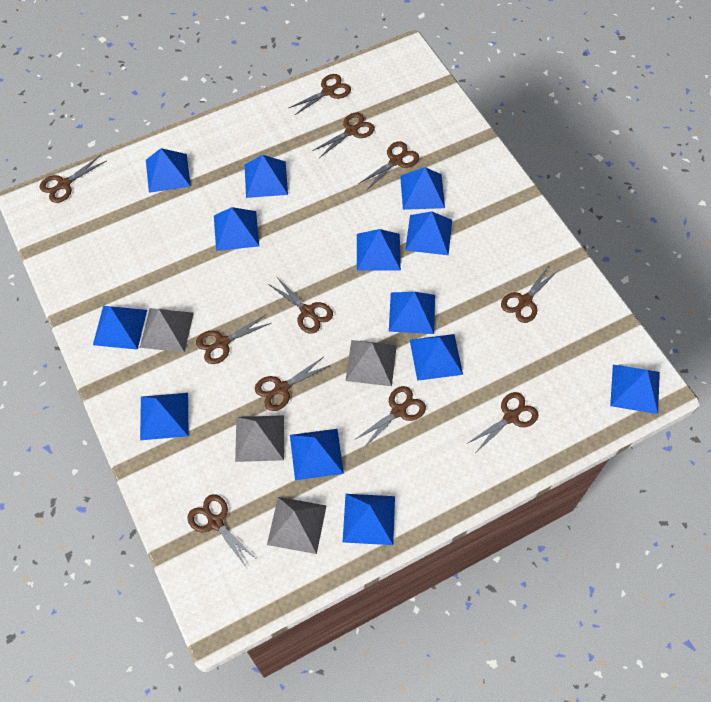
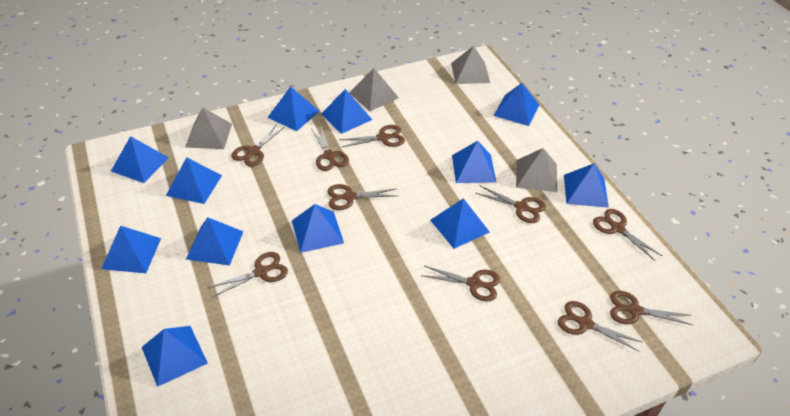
blue pyramid: 13 -> 12
brown scissors: 11 -> 10

